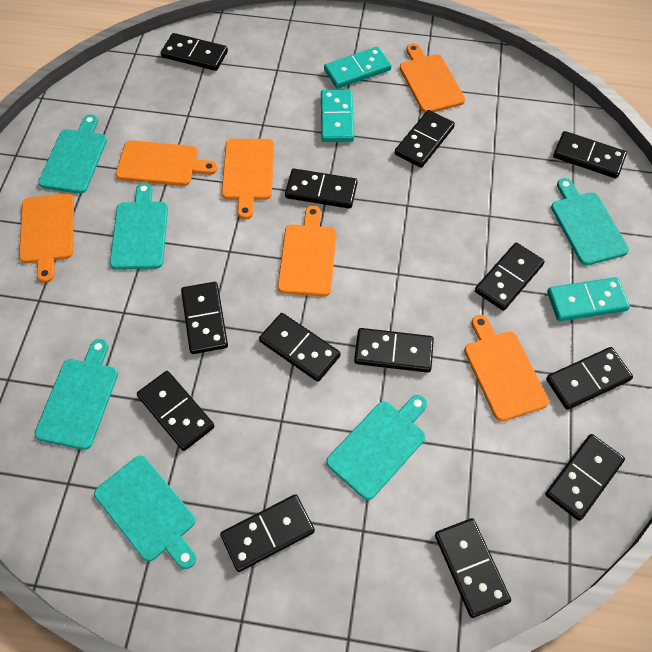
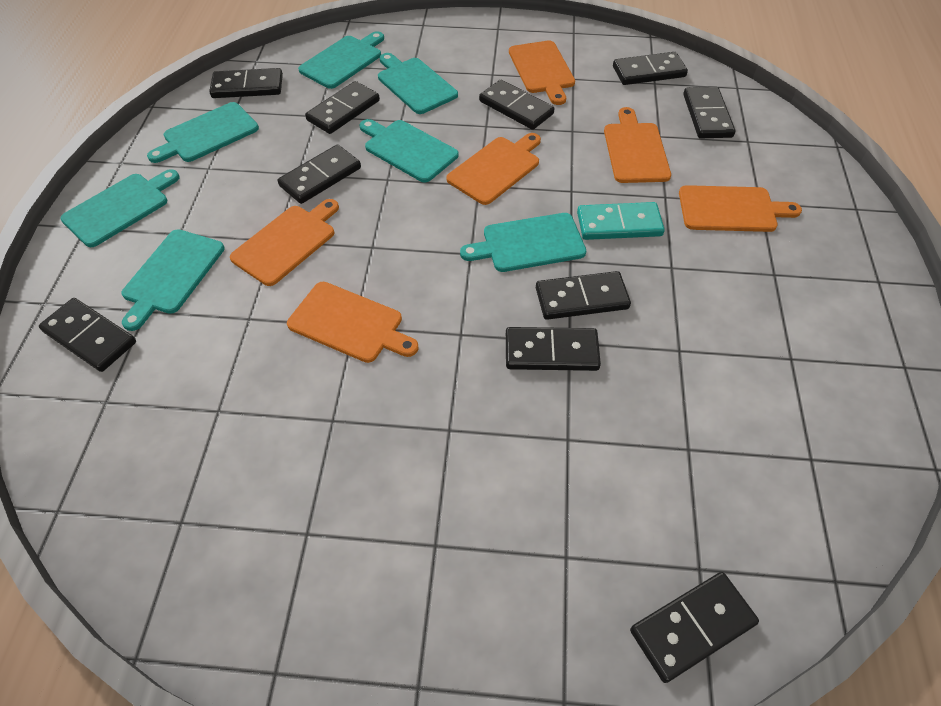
black domino: 13 -> 10
turquoise cutting board: 6 -> 7
turquoise domino: 3 -> 1

